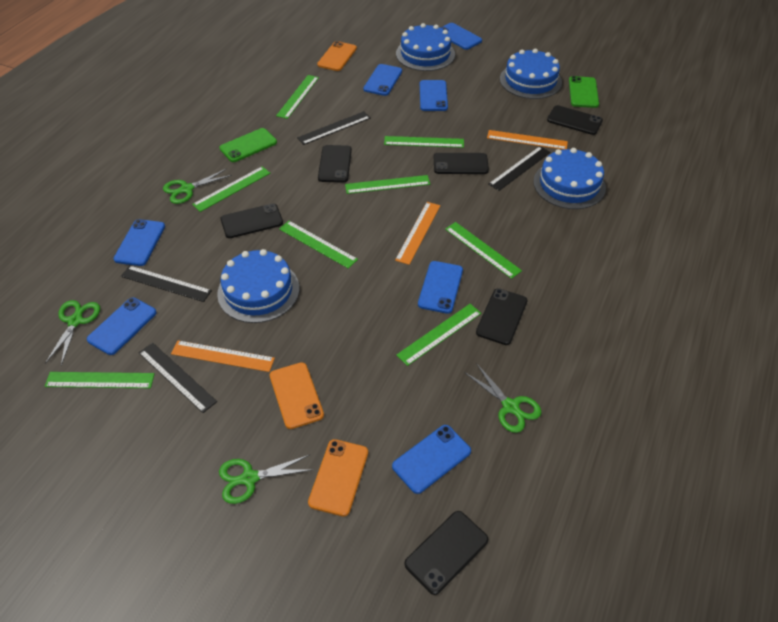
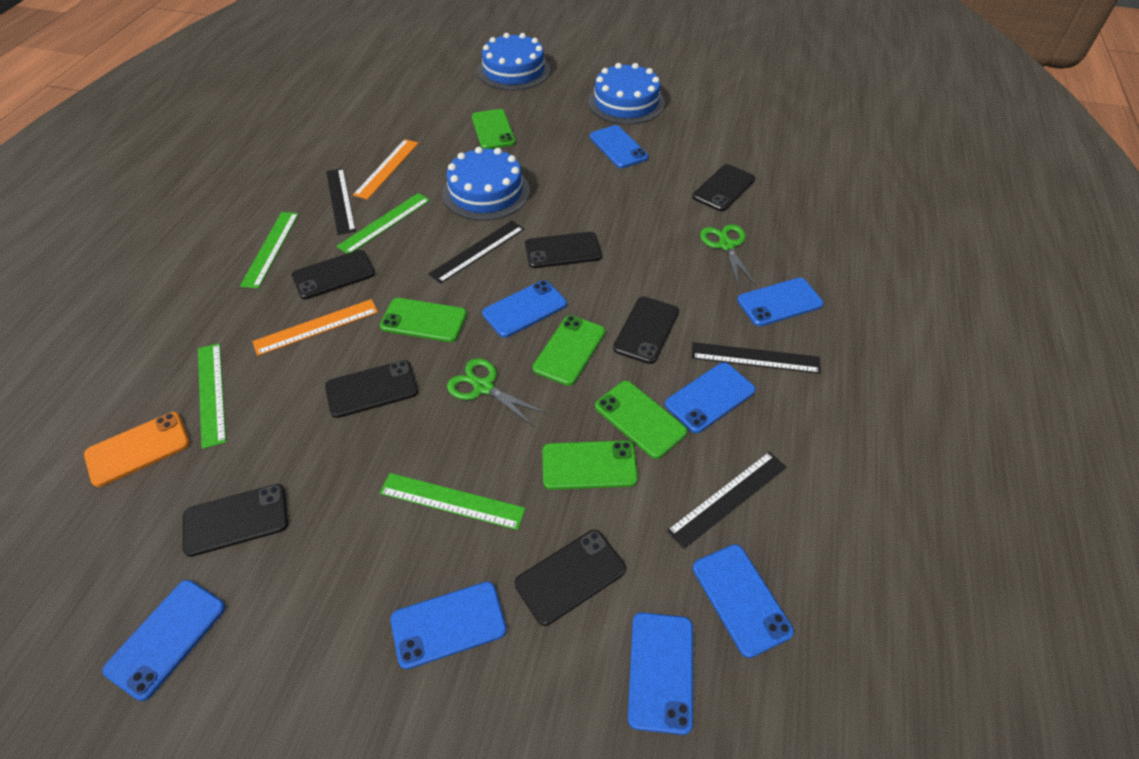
black phone: 6 -> 7
blue cake: 4 -> 3
blue phone: 7 -> 8
green phone: 2 -> 5
green ruler: 8 -> 4
green scissors: 4 -> 2
orange phone: 3 -> 1
orange ruler: 3 -> 2

